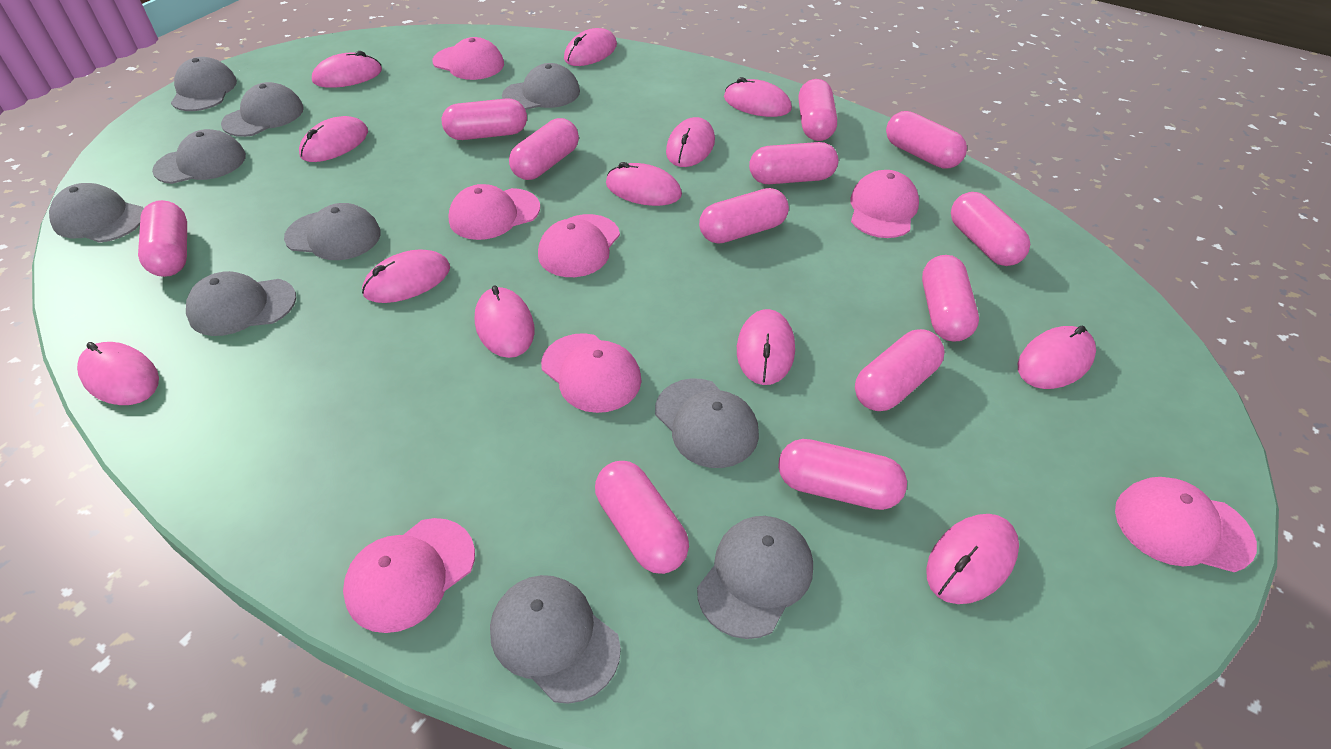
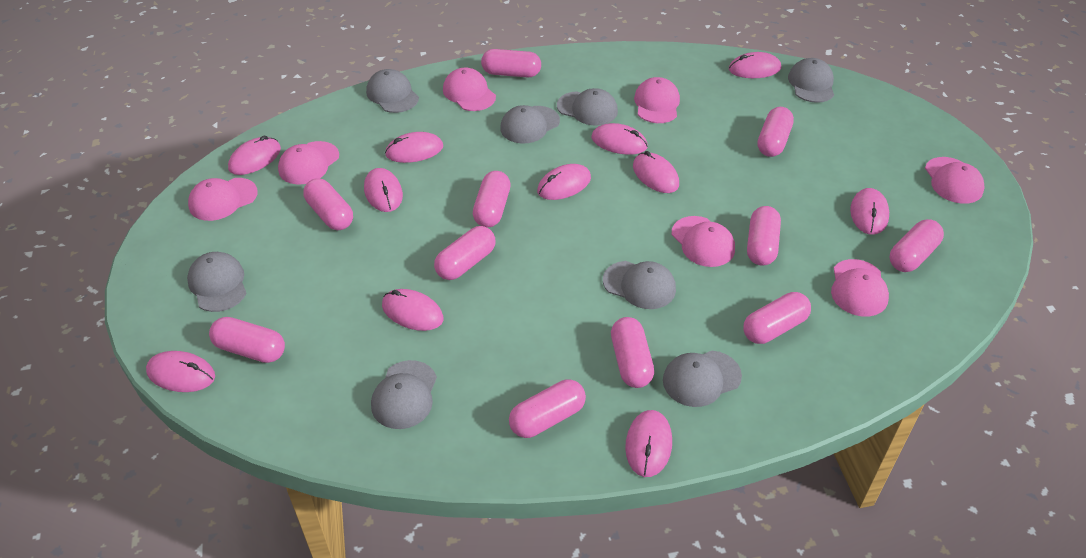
grey cap: 10 -> 8
pink capsule: 12 -> 11
pink mouse: 12 -> 11

